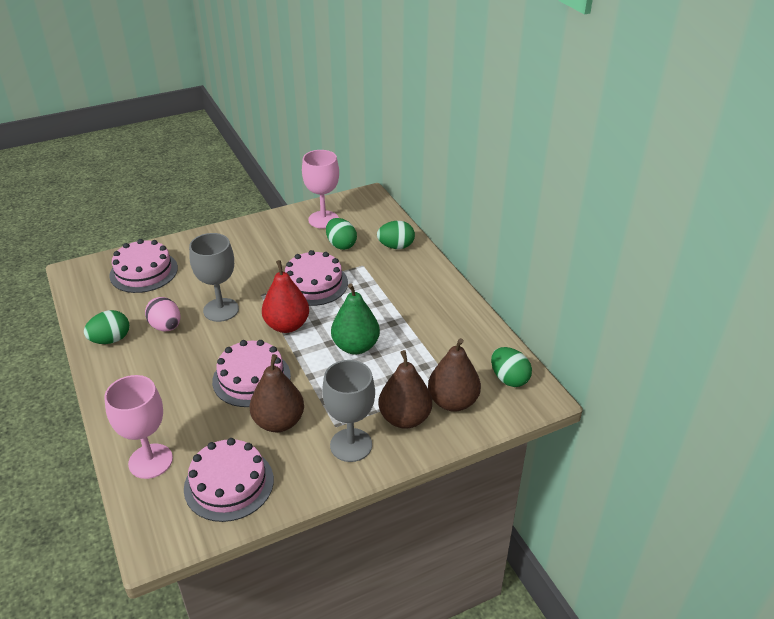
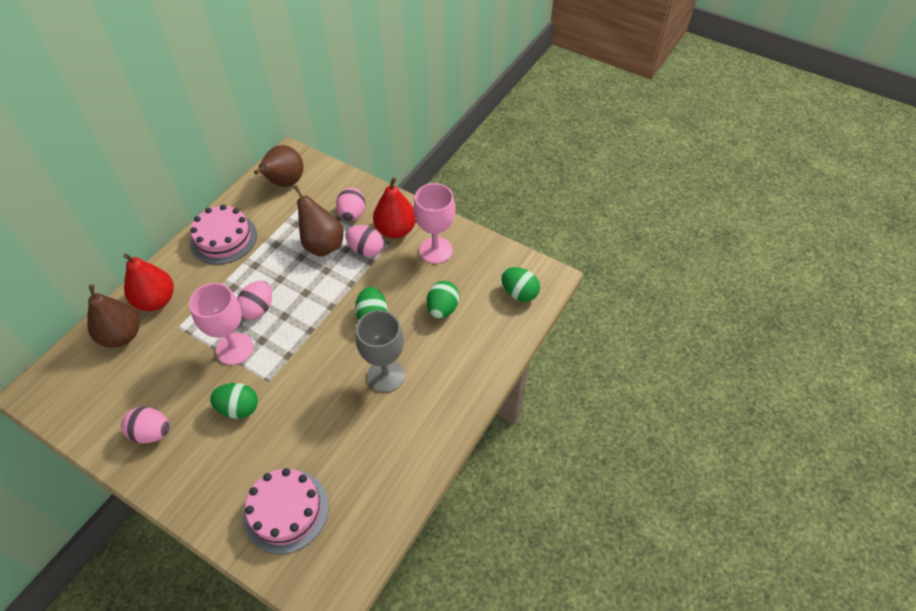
green pear: 1 -> 0
grey goblet: 2 -> 1
pink cake: 4 -> 2
pink egg: 1 -> 4
red pear: 1 -> 2

